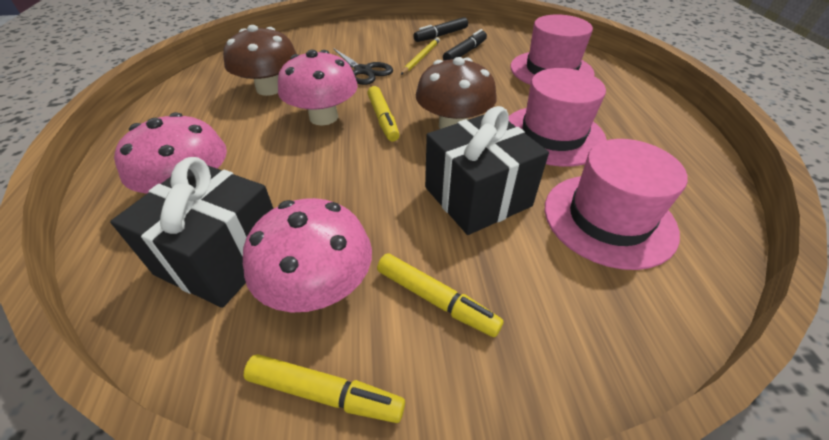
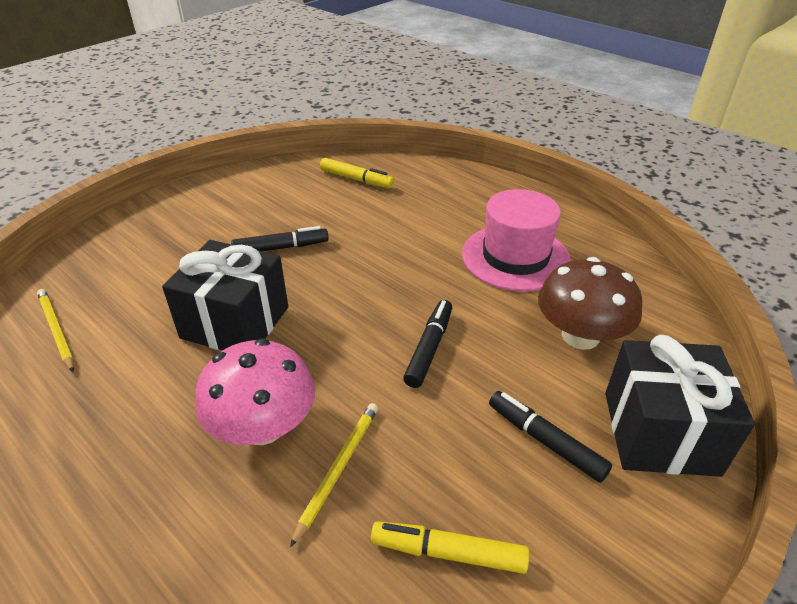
black marker: 2 -> 3
black scissors: 1 -> 0
brown mushroom: 2 -> 1
pink hat: 3 -> 1
pink mushroom: 3 -> 1
yellow marker: 3 -> 2
yellow pencil: 1 -> 2

